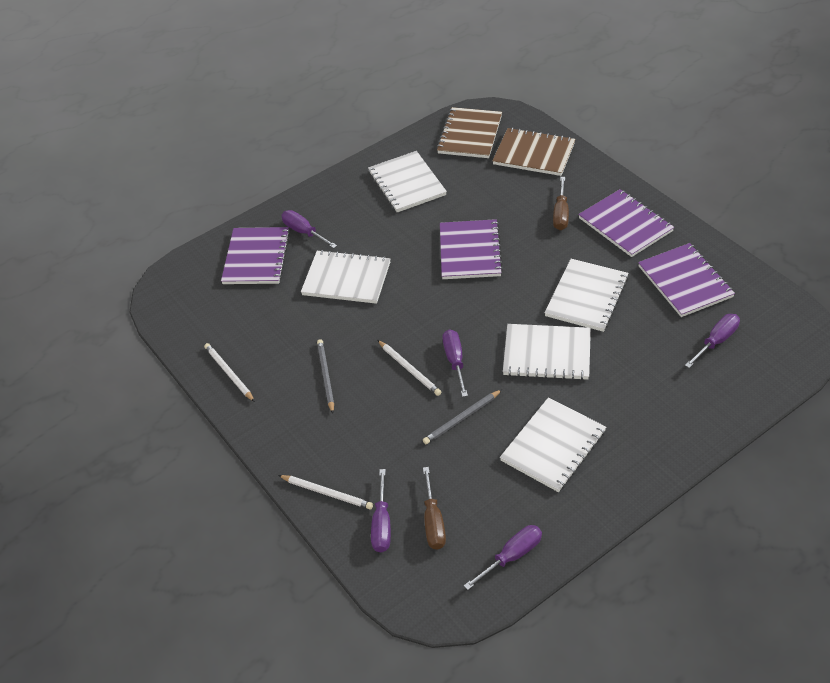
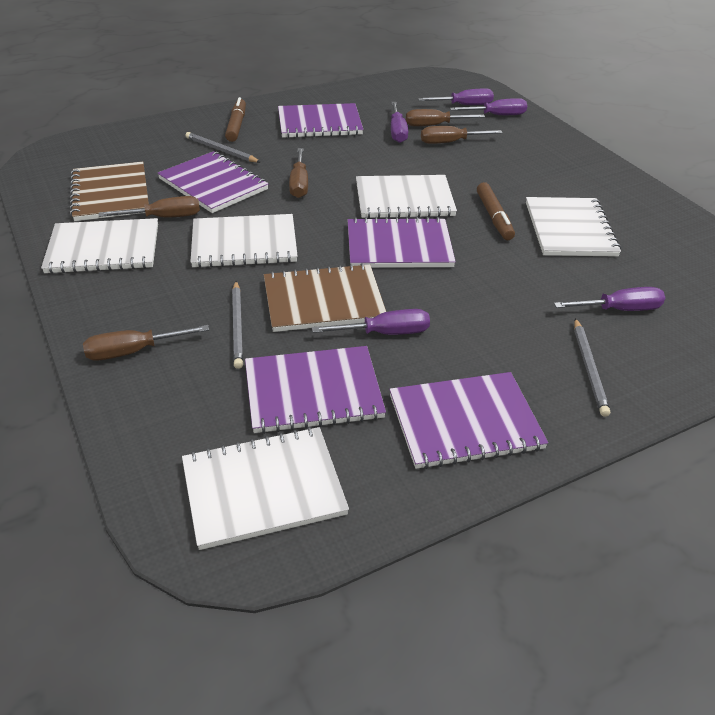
brown marker: 0 -> 2
brown screwdriver: 2 -> 5
grey pencil: 2 -> 3
purple notebook: 4 -> 5
white pencil: 3 -> 0

